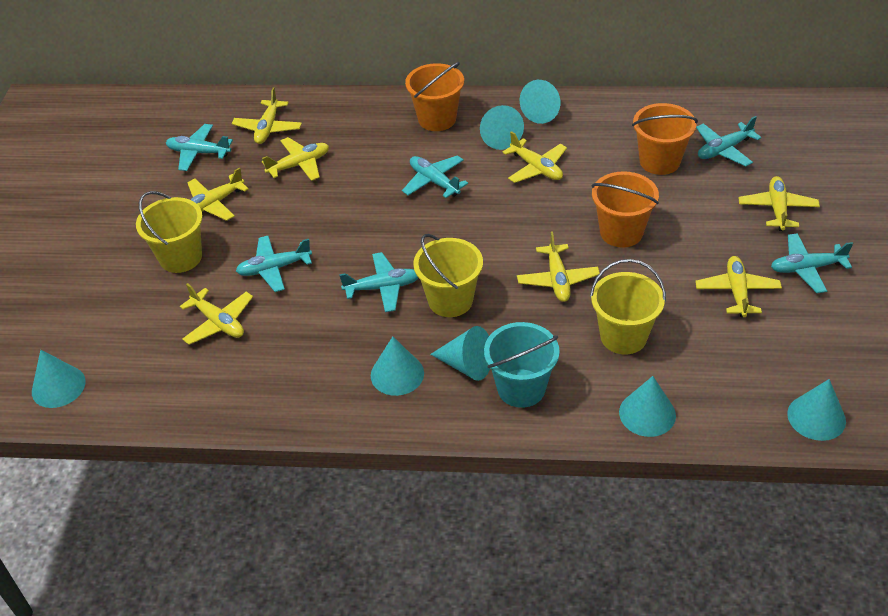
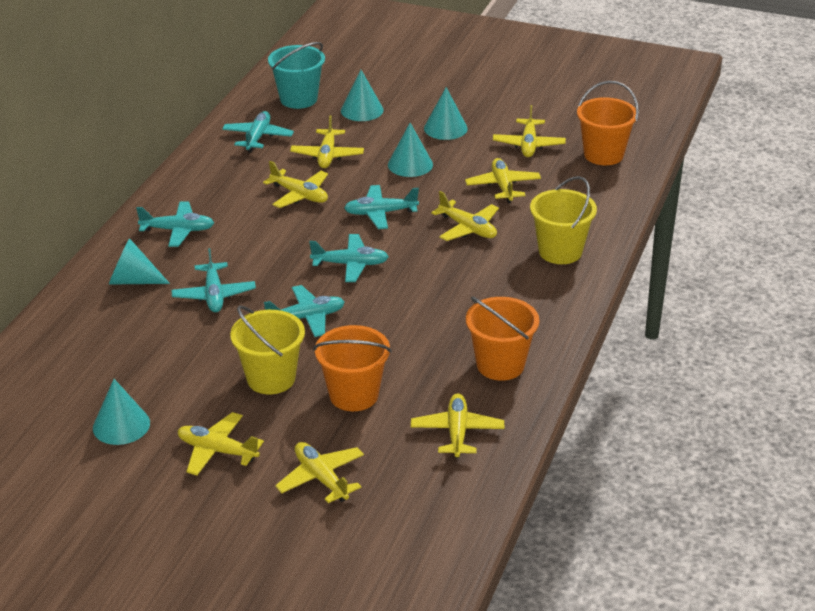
turquoise cone: 7 -> 5
yellow bucket: 3 -> 2

